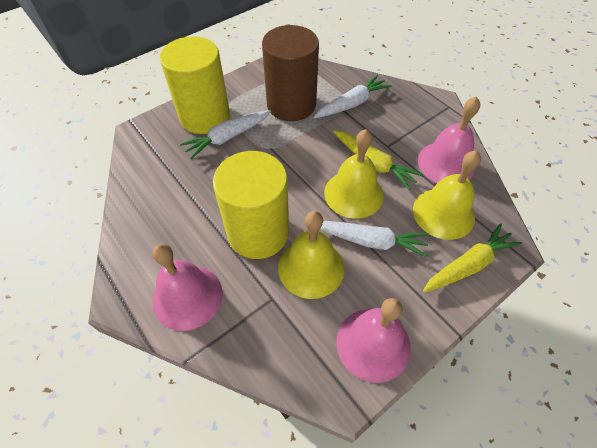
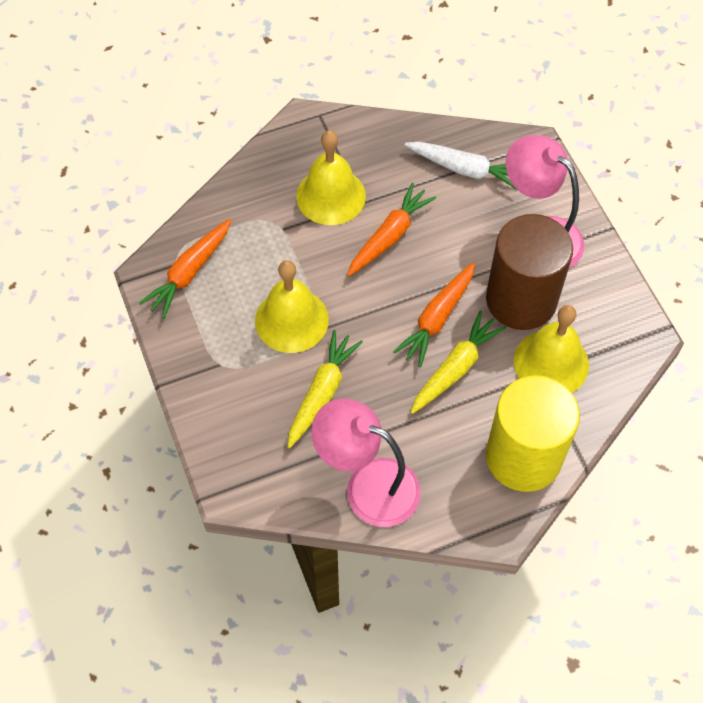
orange carrot: 0 -> 3
pink bell: 3 -> 0
pink lamp: 0 -> 2
white carrot: 3 -> 1
yellow cylinder: 2 -> 1

